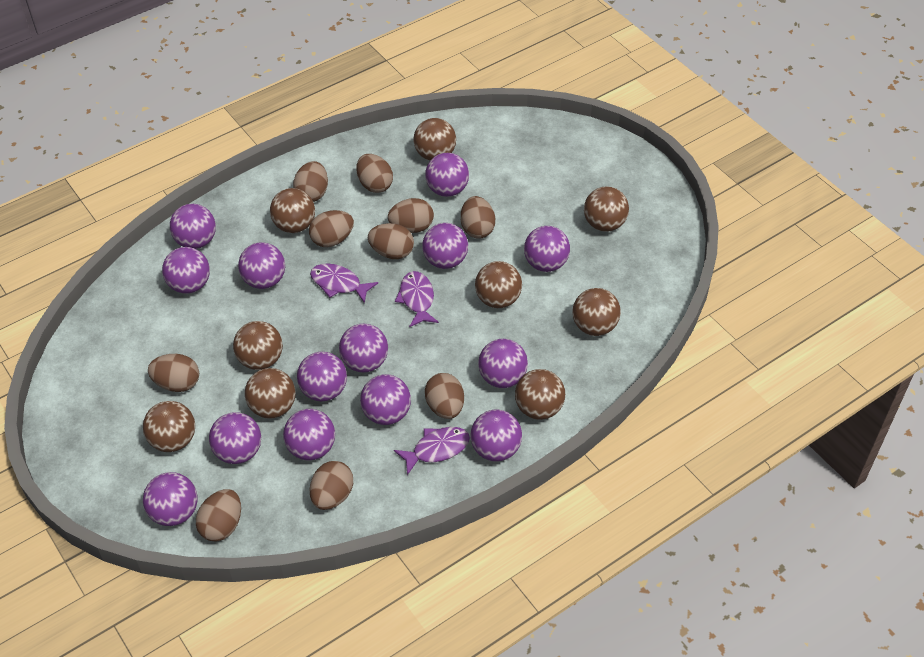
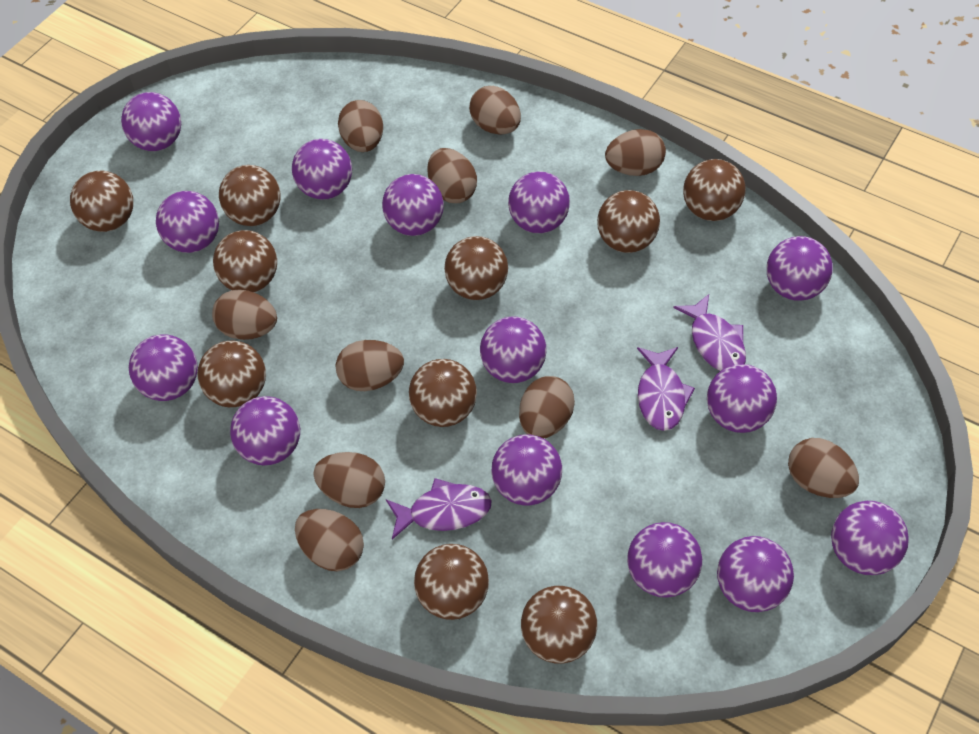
brown ball: 9 -> 10

